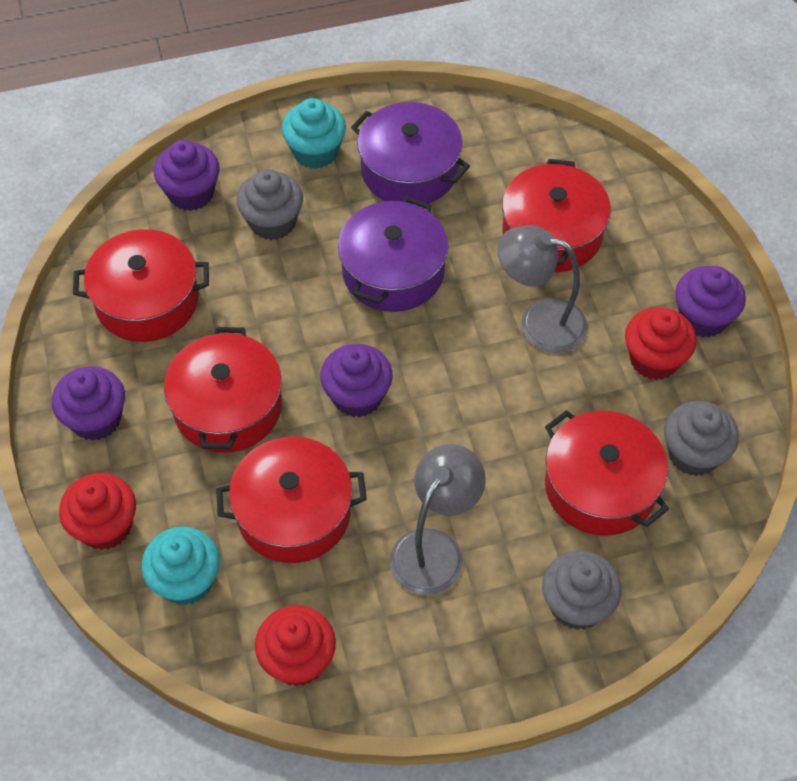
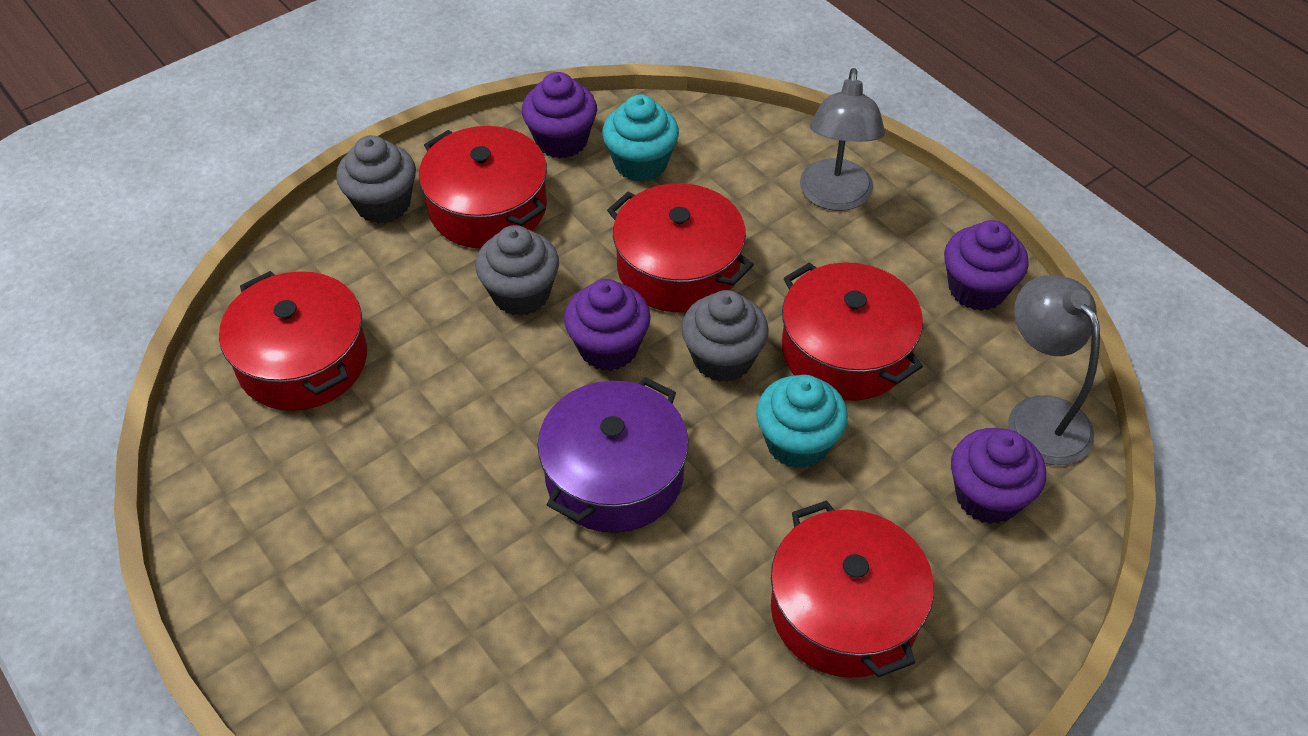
purple pot: 2 -> 1
red cupcake: 3 -> 0

